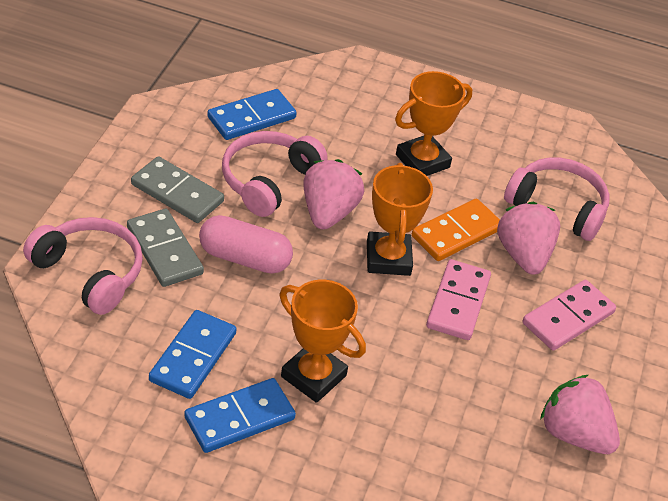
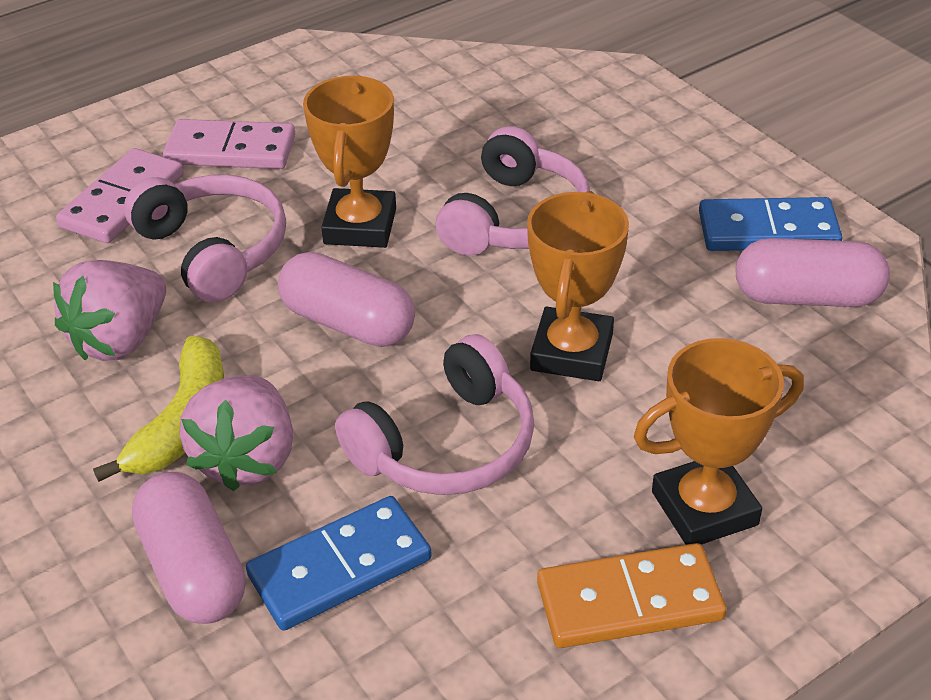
blue domino: 3 -> 2
grey domino: 2 -> 0
pink capsule: 1 -> 3
pink strawberry: 3 -> 2
yellow banana: 0 -> 1

